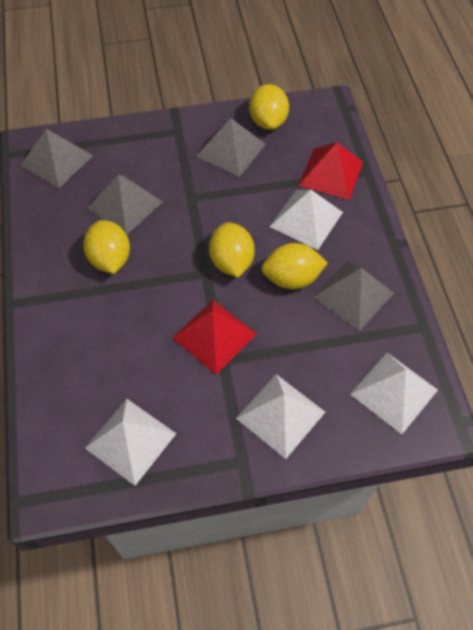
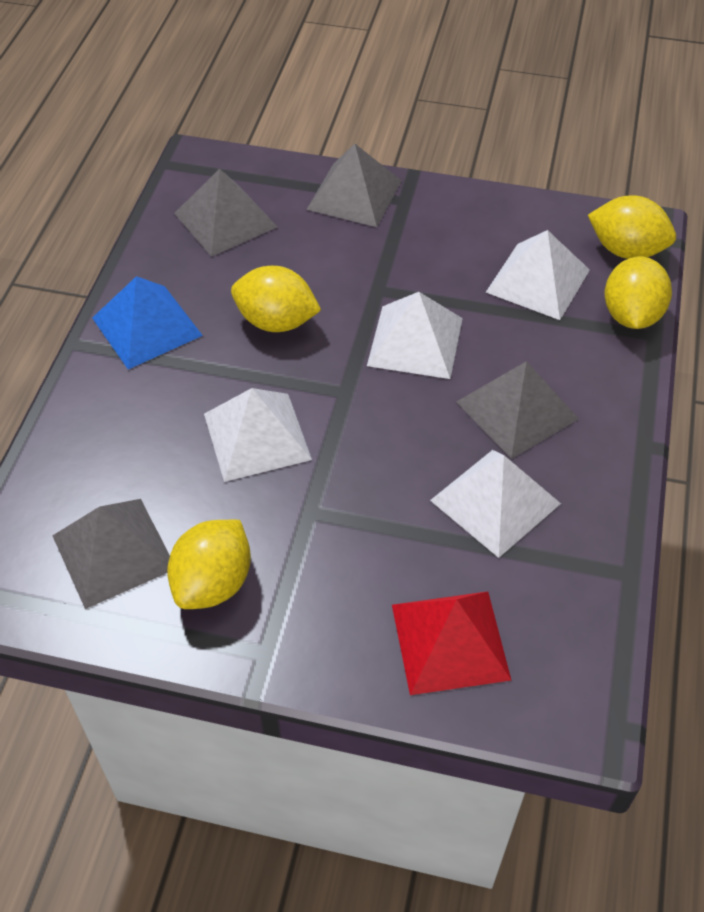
blue pyramid: 0 -> 1
red pyramid: 2 -> 1

